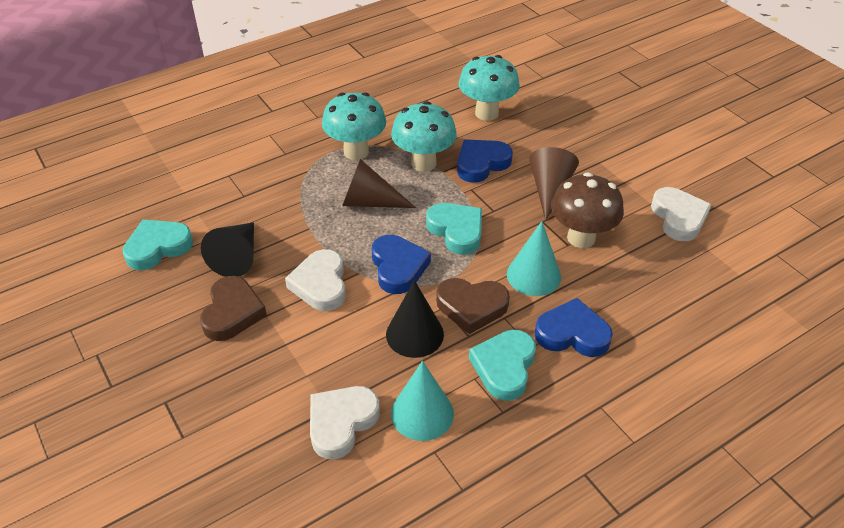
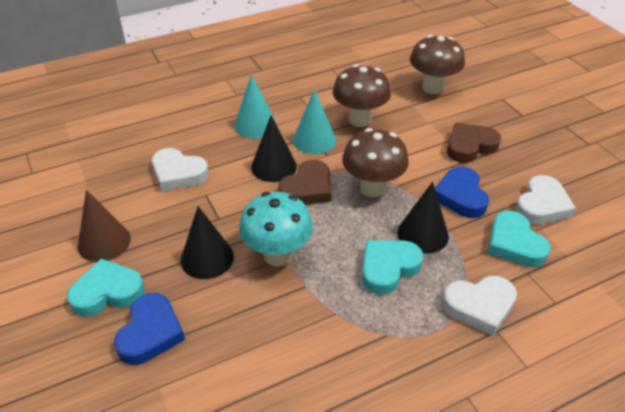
black cone: 2 -> 3
blue heart: 3 -> 2
brown cone: 2 -> 1
brown mushroom: 1 -> 3
turquoise mushroom: 3 -> 1

